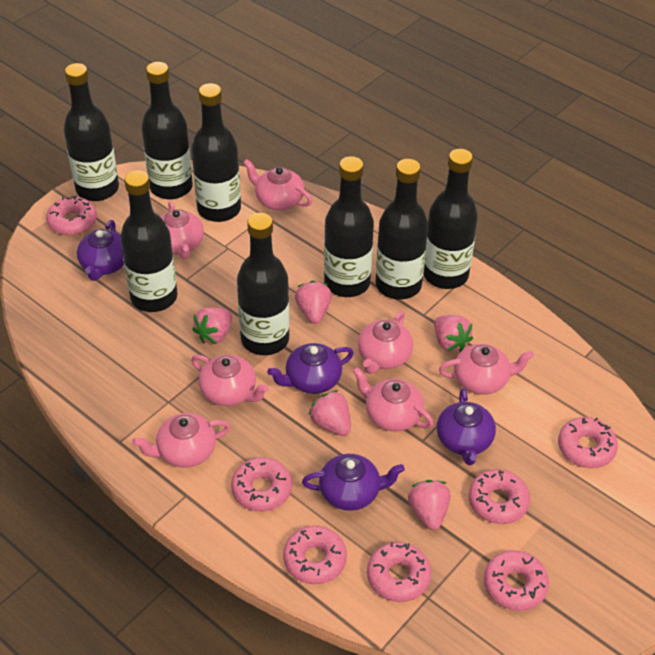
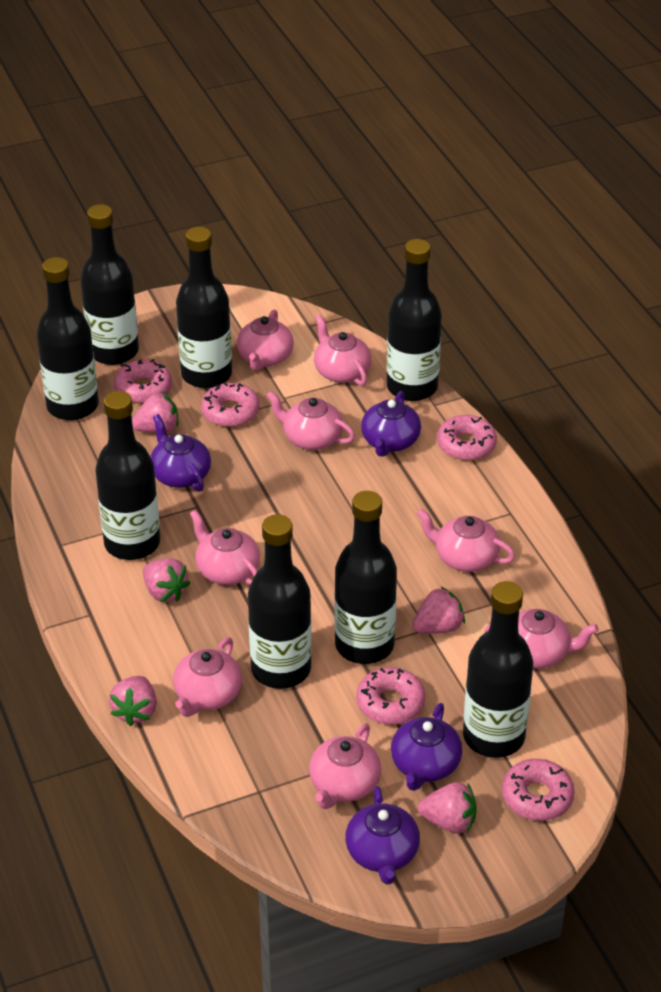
pink donut: 7 -> 5
pink teapot: 7 -> 8

